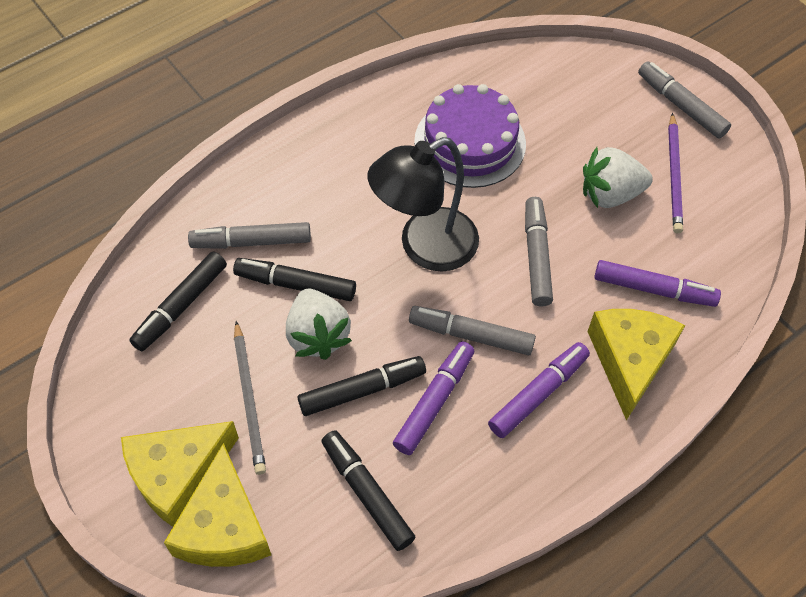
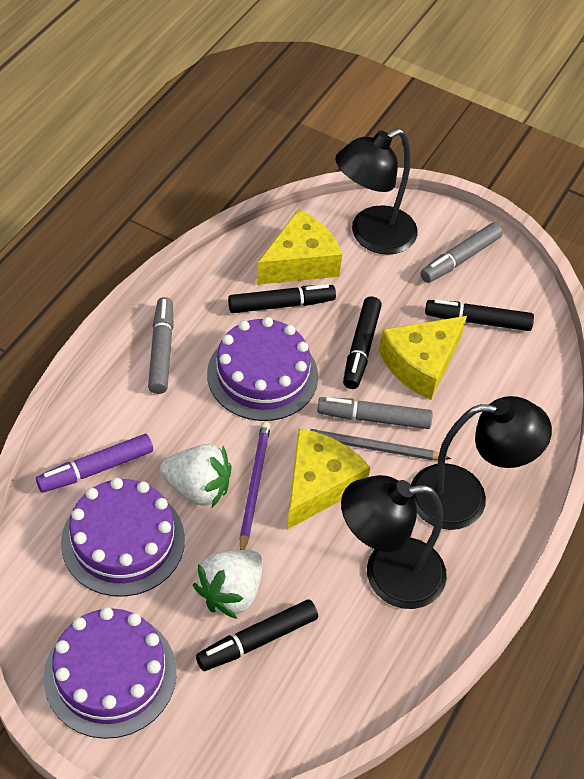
black lamp: 1 -> 3
grey marker: 4 -> 3
purple cake: 1 -> 3
purple marker: 3 -> 1

